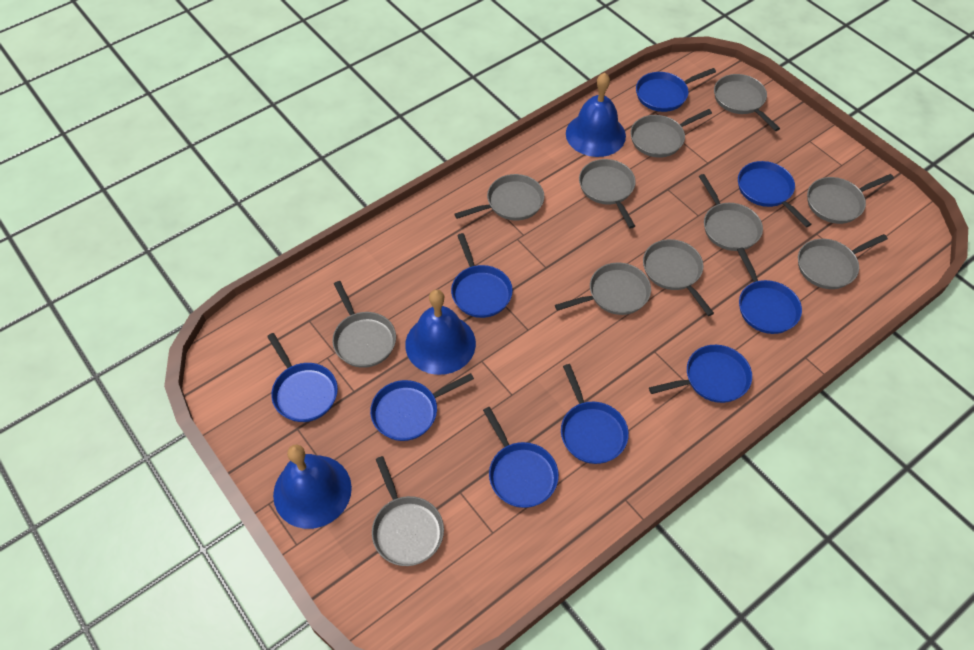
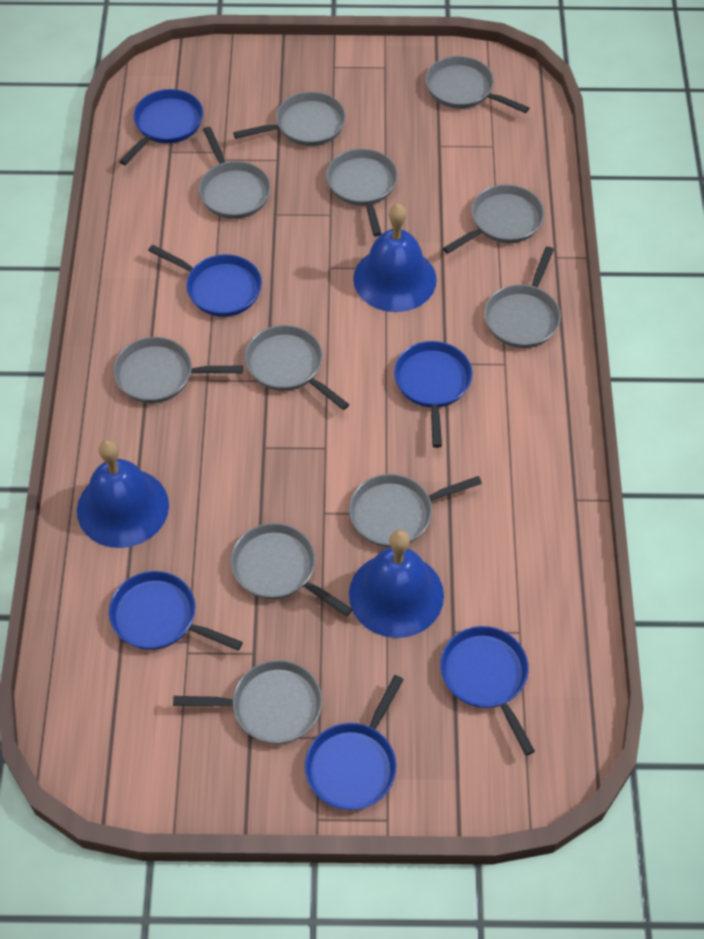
blue pan: 9 -> 6

